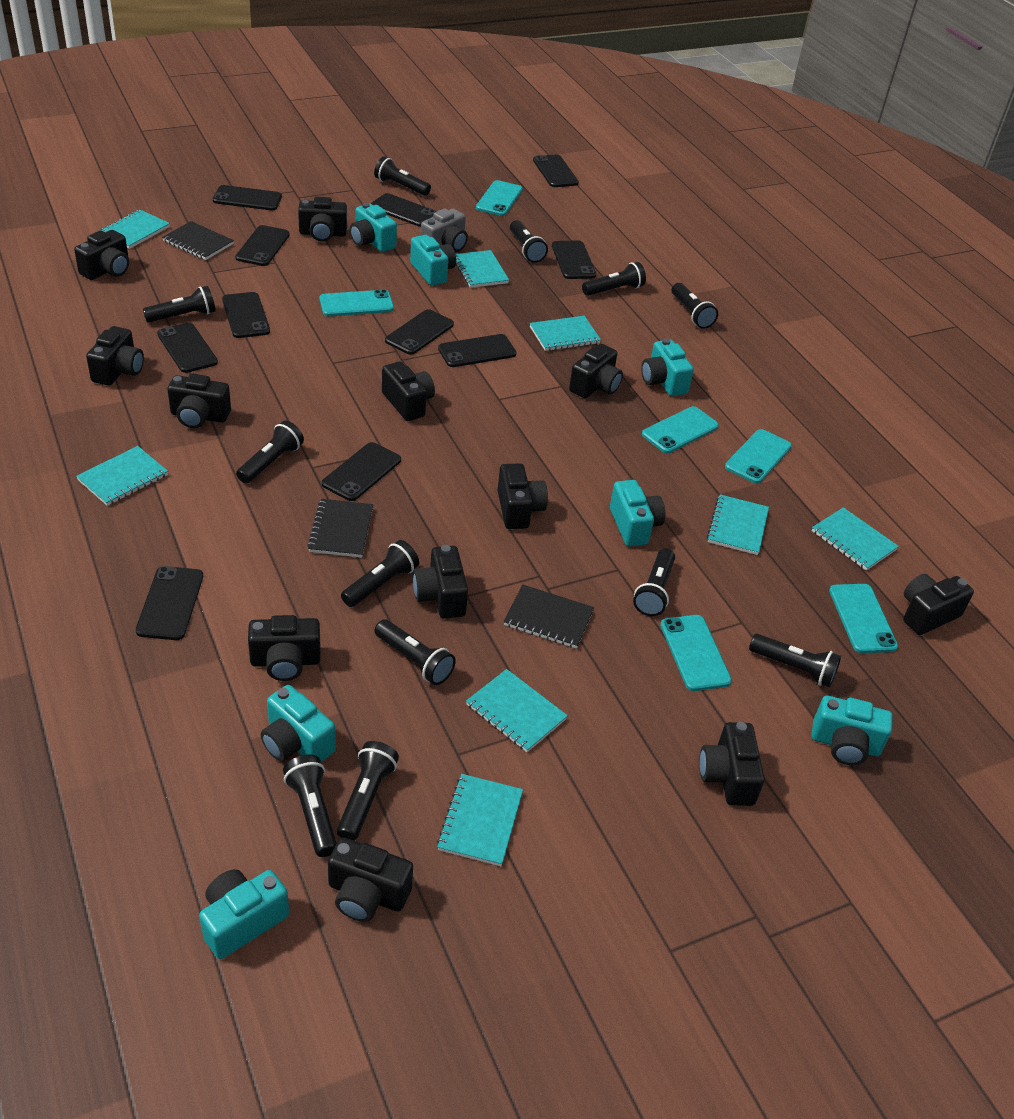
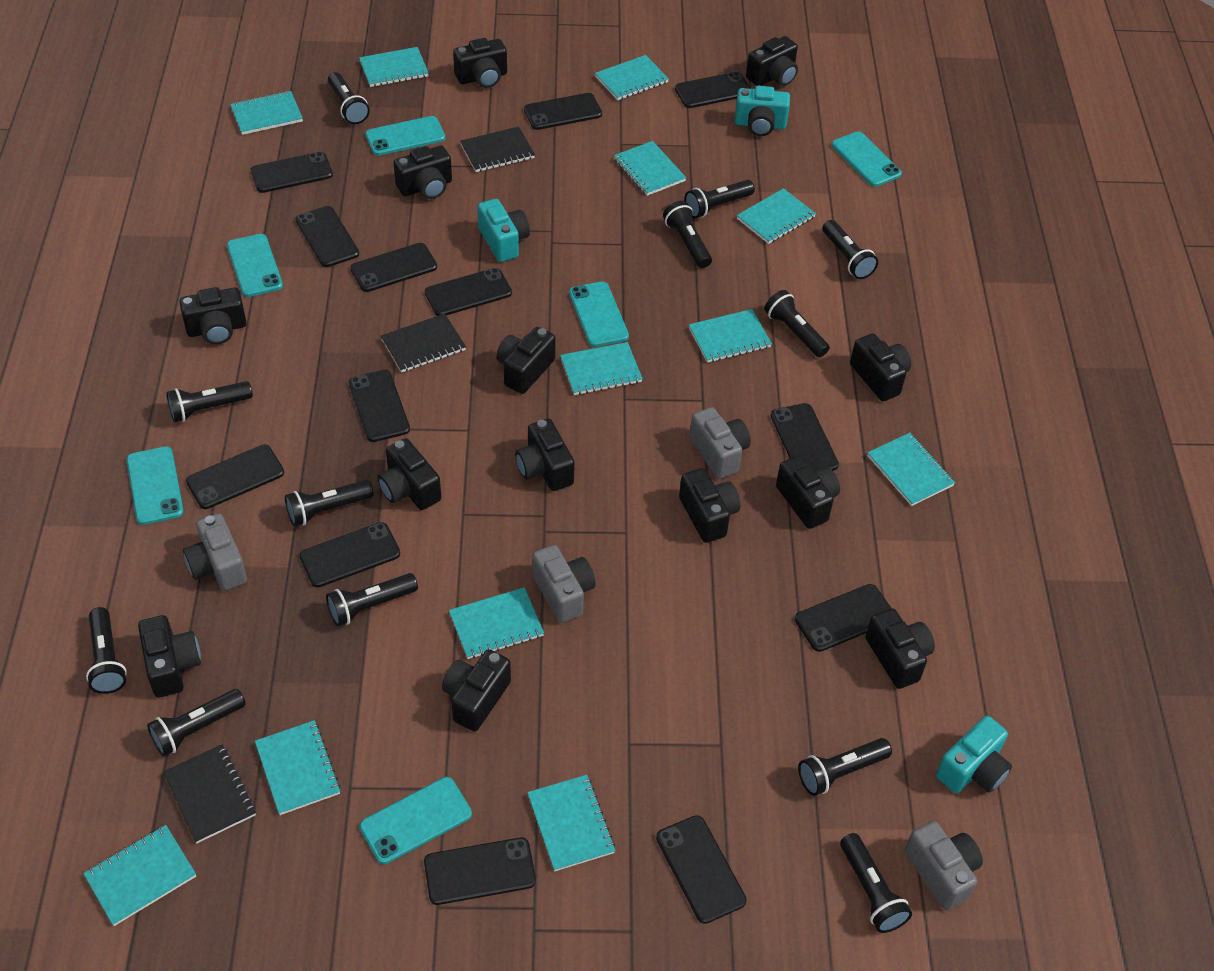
black camera: 12 -> 13
black phone: 11 -> 13
grey camera: 1 -> 4
turquoise camera: 7 -> 3
turquoise notebook: 8 -> 12

